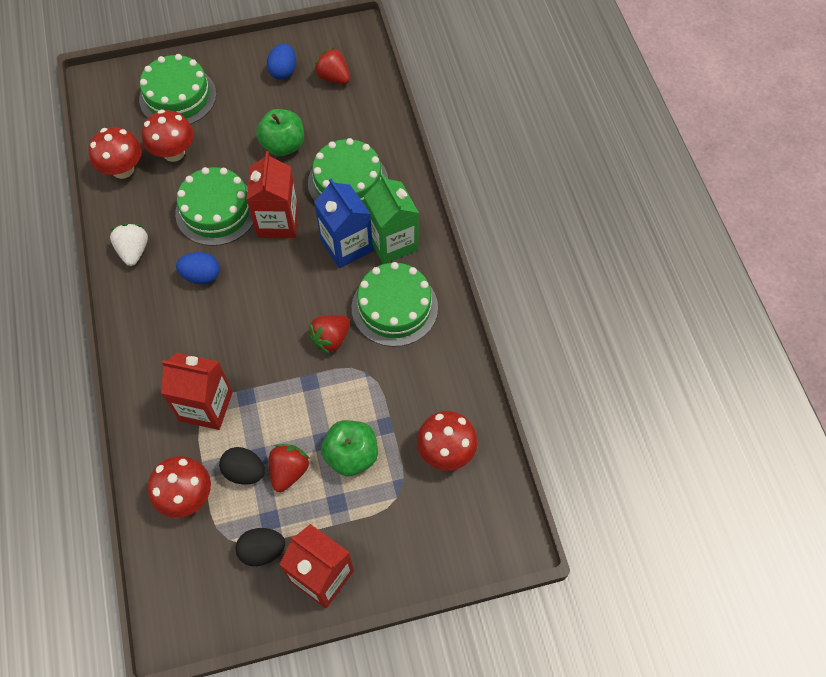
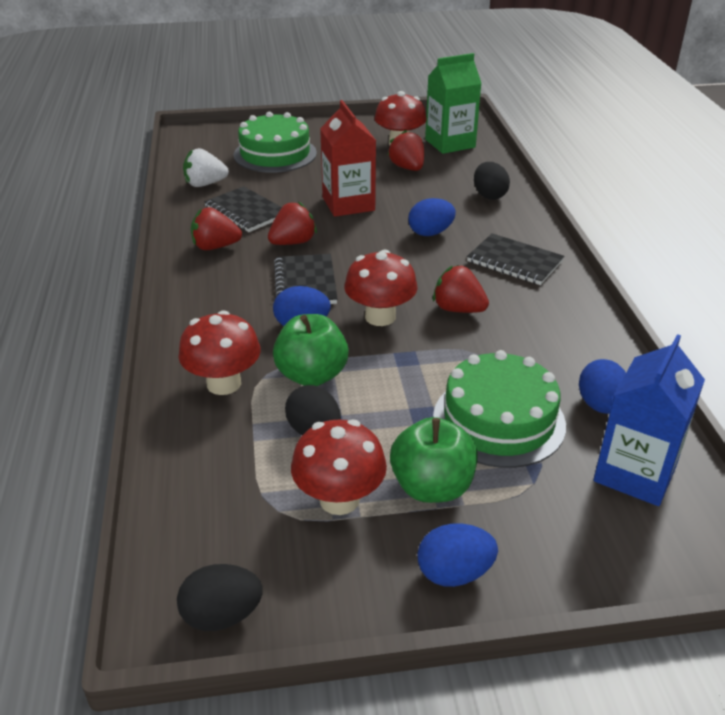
black egg: 2 -> 3
black notebook: 0 -> 3
blue egg: 2 -> 4
green cake: 4 -> 2
red carton: 3 -> 1
red strawberry: 3 -> 4

